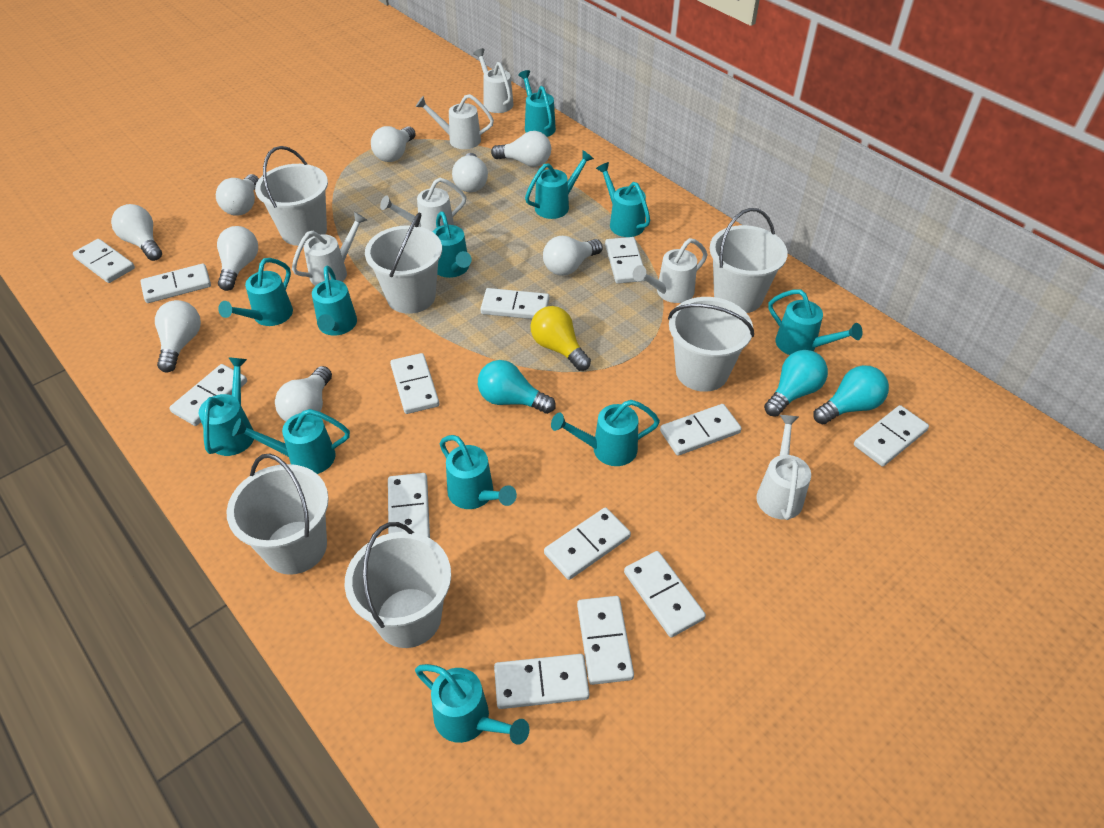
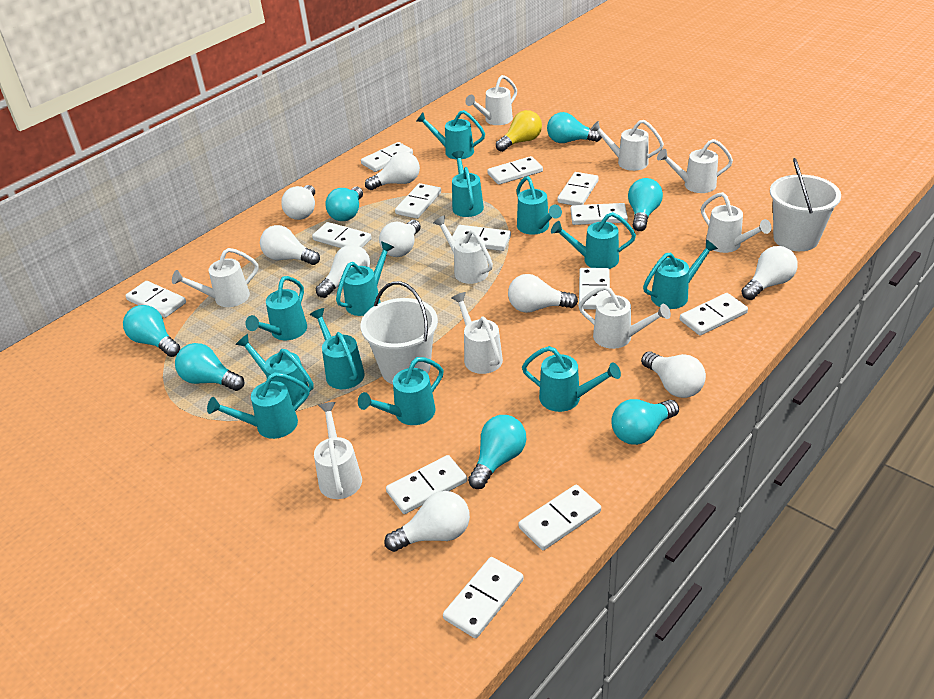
turquoise light bulb: 3 -> 7
white bucket: 6 -> 2
white watering can: 6 -> 9

